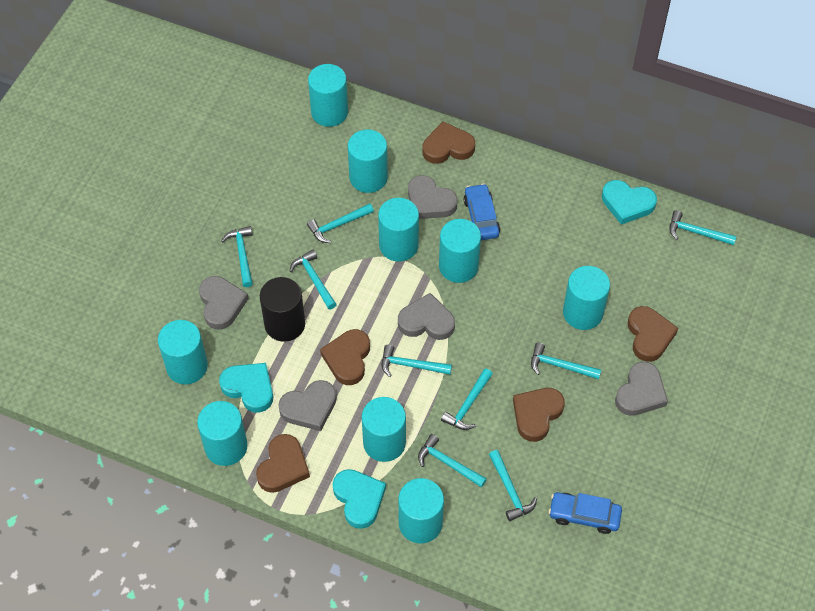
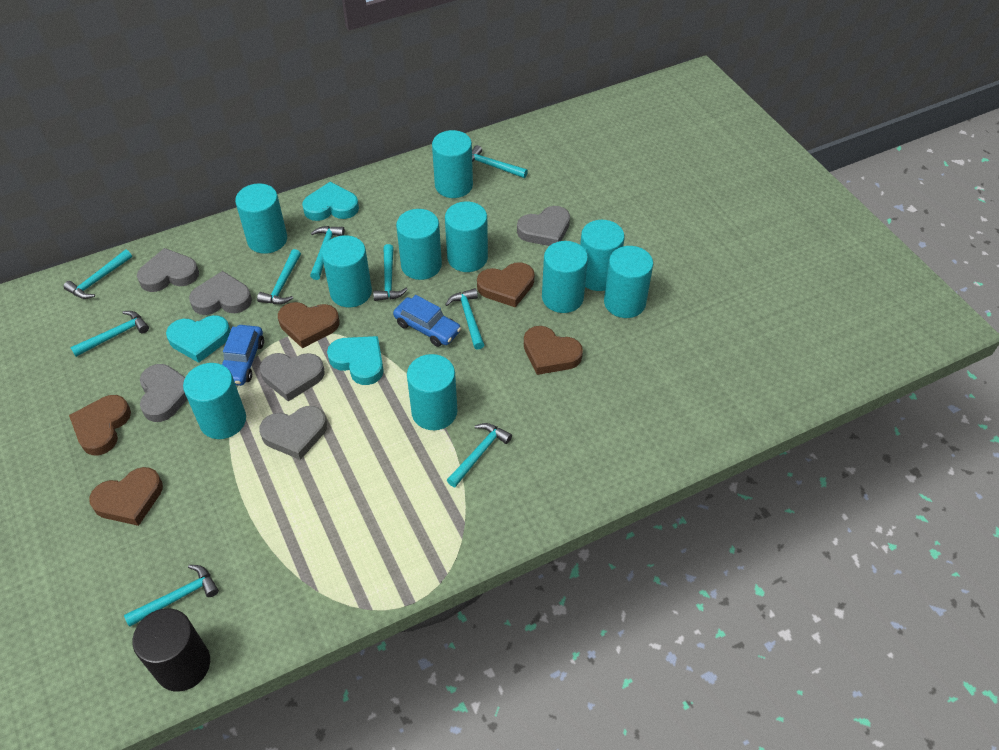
grey heart: 5 -> 6
turquoise cylinder: 9 -> 10

